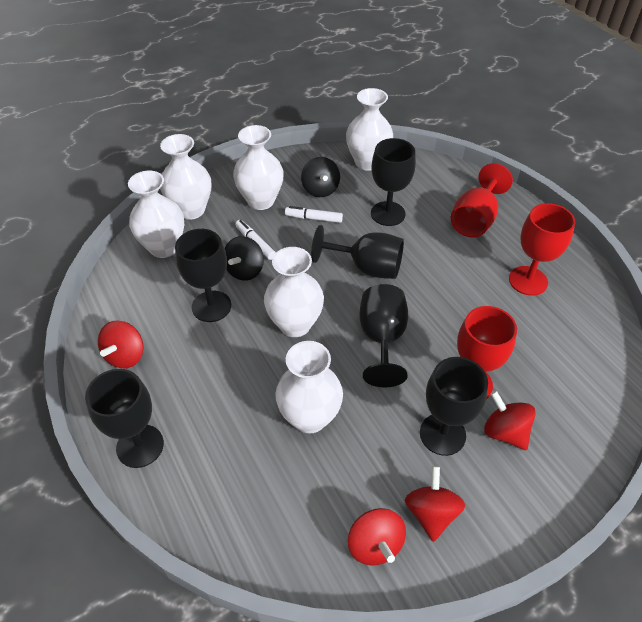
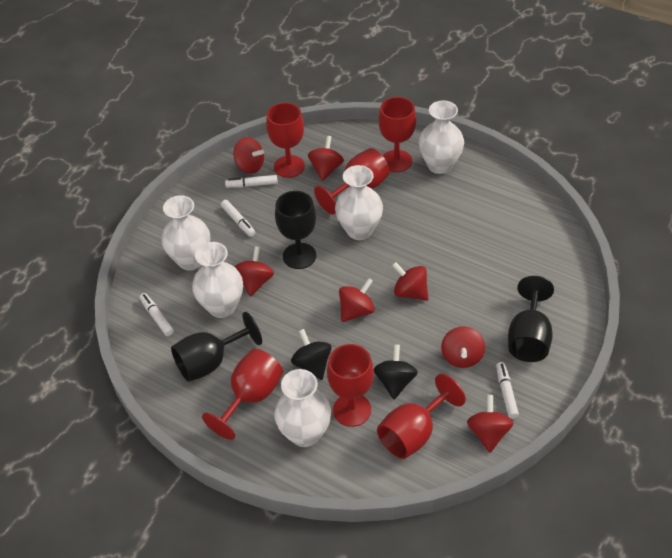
black goblet: 6 -> 3
red goblet: 3 -> 6
red spinning top: 4 -> 7
white marker: 2 -> 4
white vase: 6 -> 5

